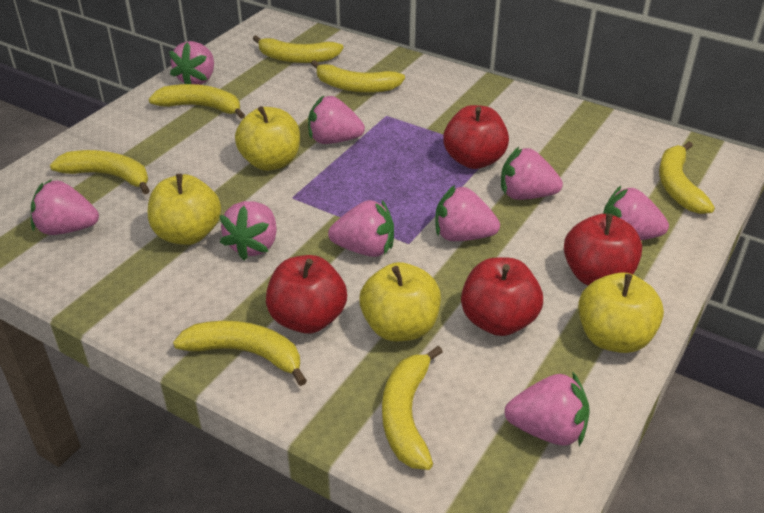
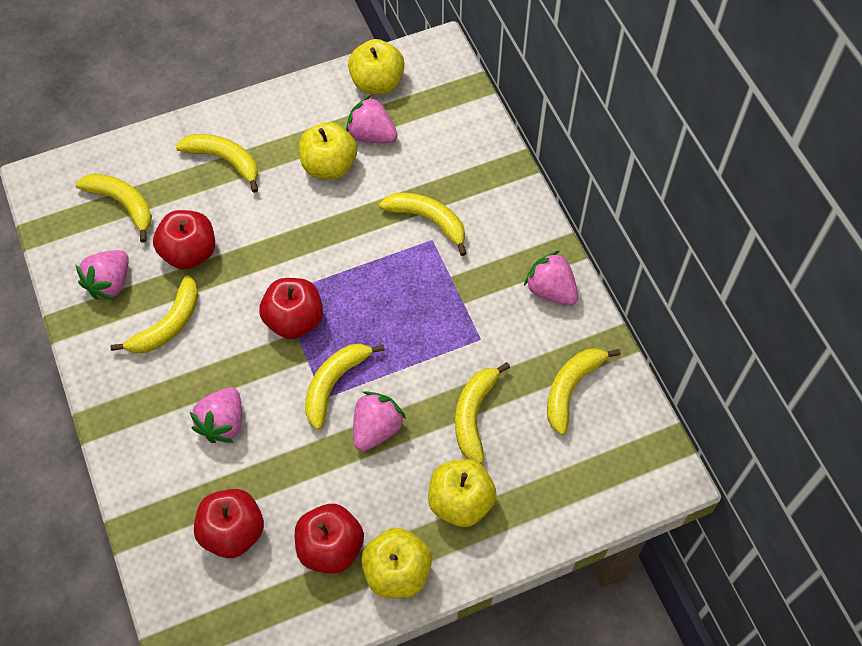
pink strawberry: 9 -> 5

